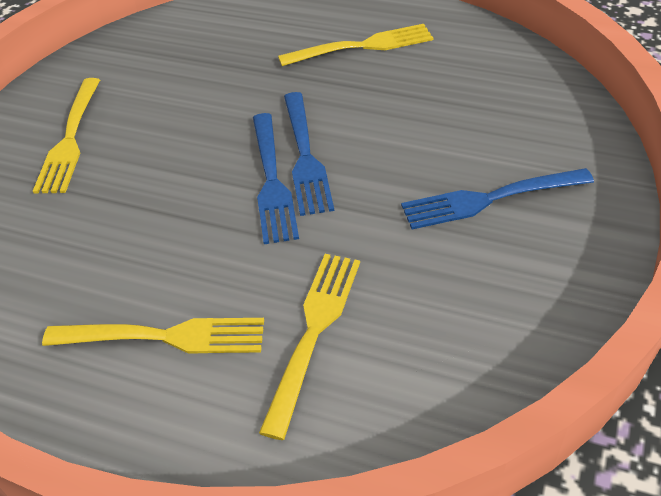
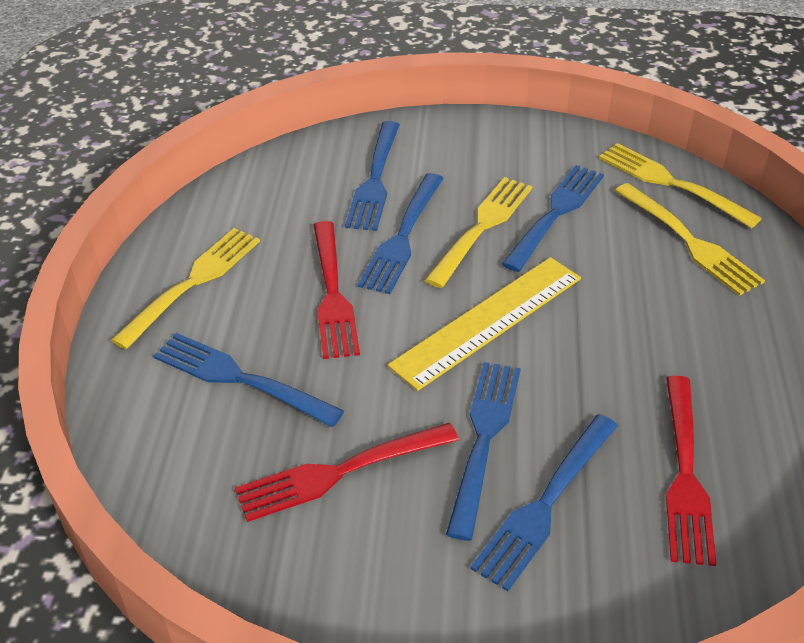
blue fork: 3 -> 6
red fork: 0 -> 3
yellow ruler: 0 -> 1

